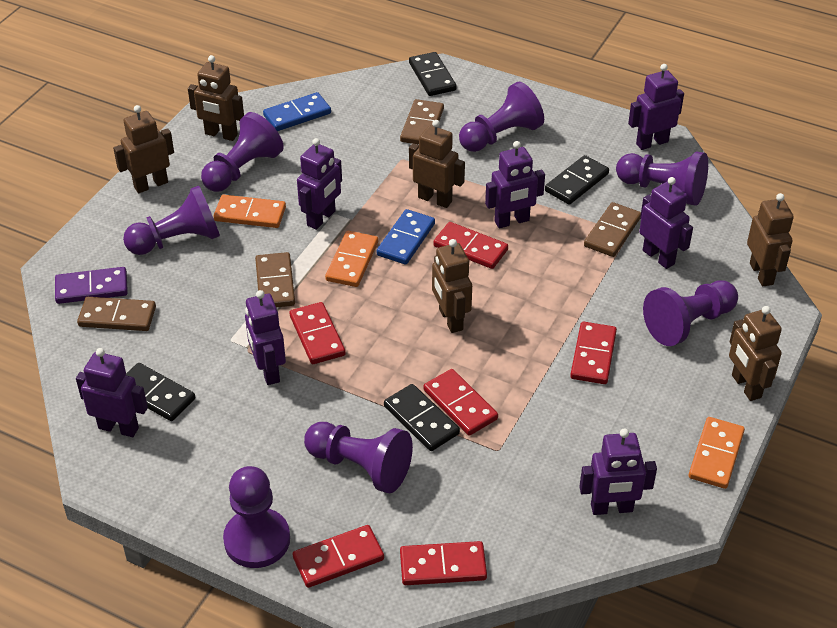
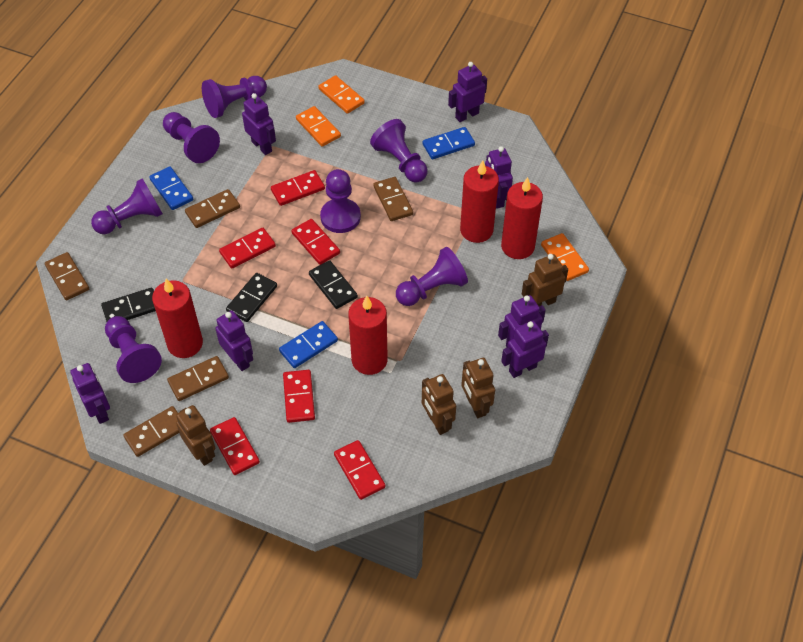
black domino: 4 -> 3
blue domino: 2 -> 3
brown domino: 4 -> 5
brown robot: 6 -> 4
purple domino: 1 -> 0
red candle: 0 -> 4

